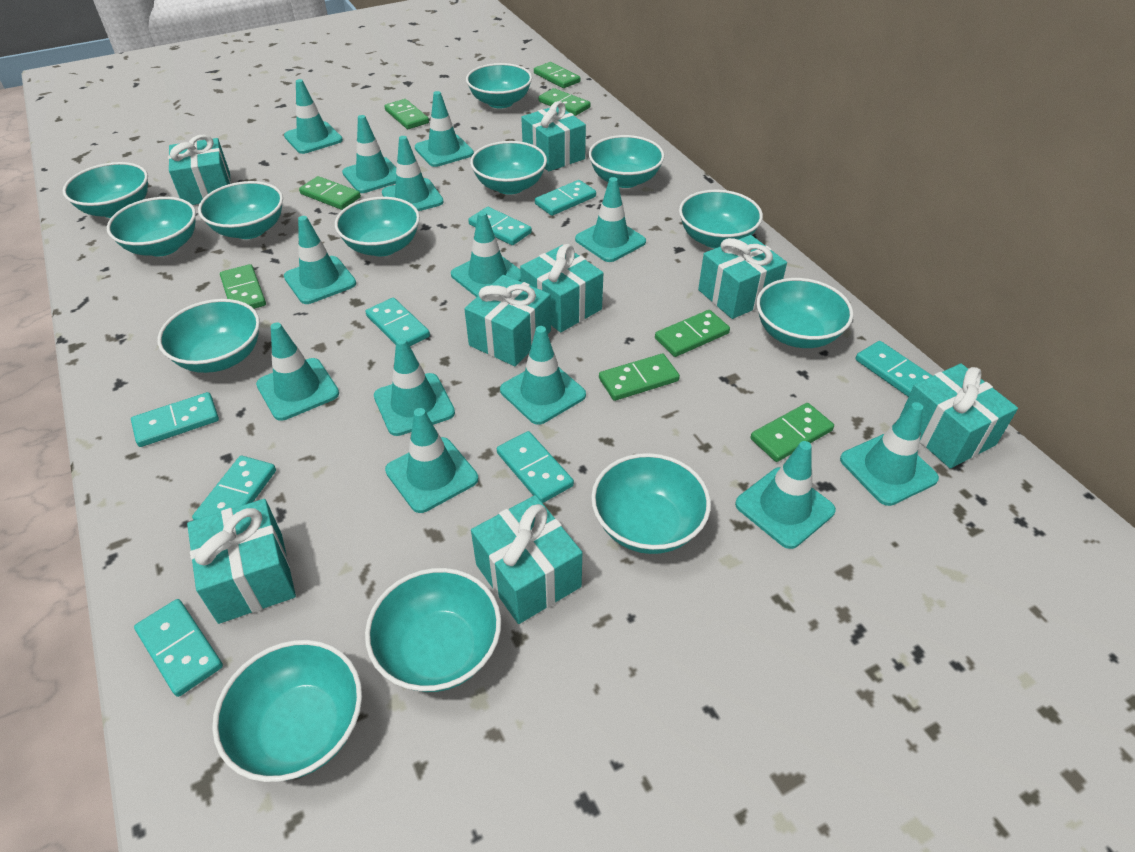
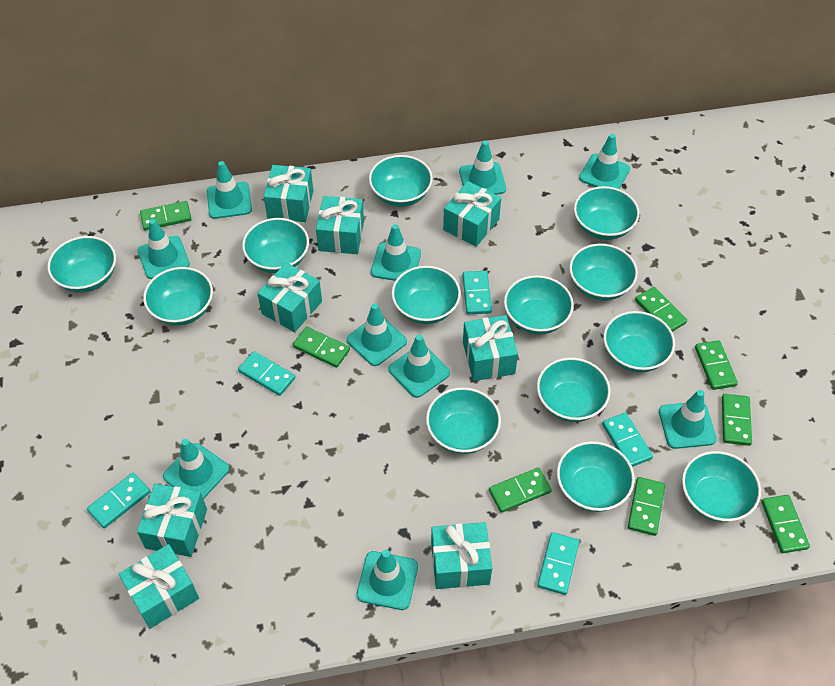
turquoise domino: 8 -> 5
turquoise traffic cone: 13 -> 10

